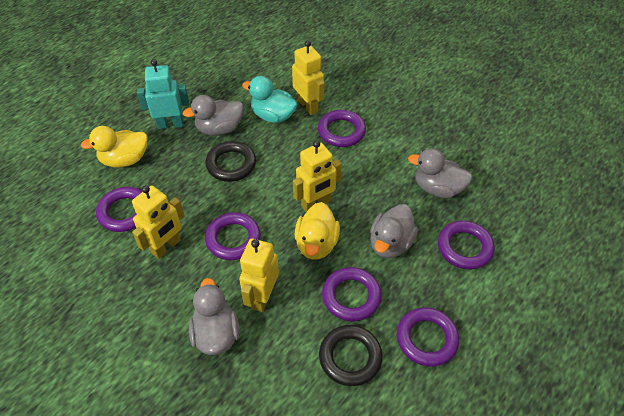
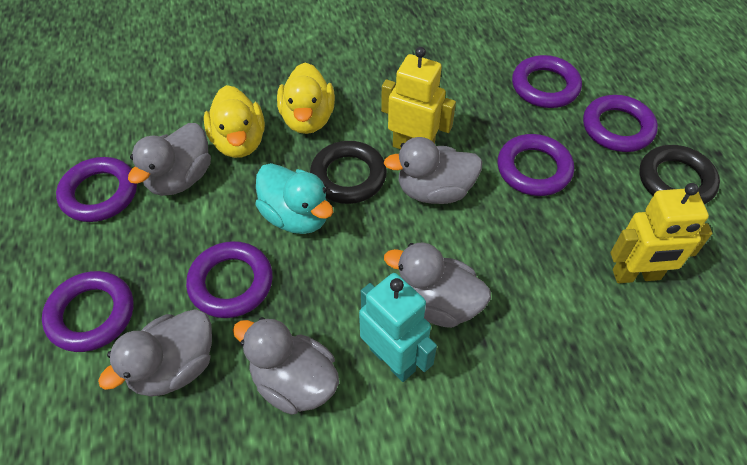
grey duck: 4 -> 5
yellow robot: 4 -> 2

